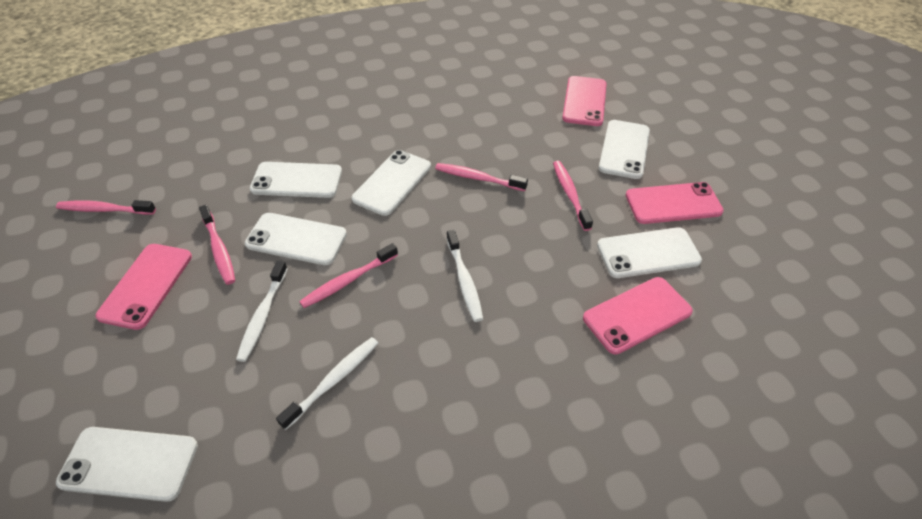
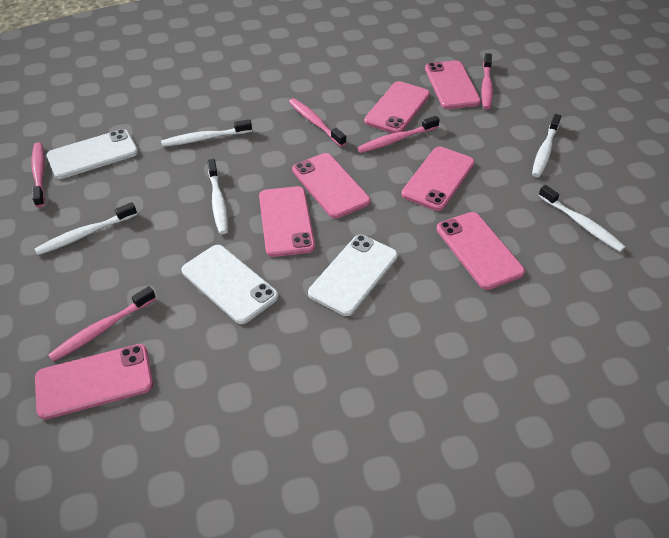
pink phone: 4 -> 7
white phone: 6 -> 3
white toothbrush: 3 -> 5

